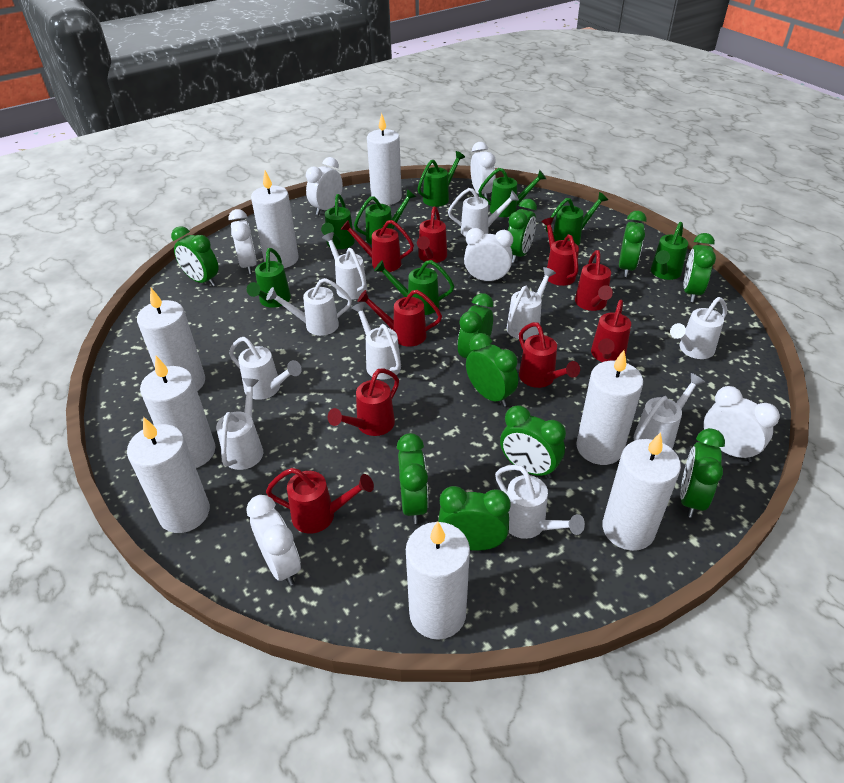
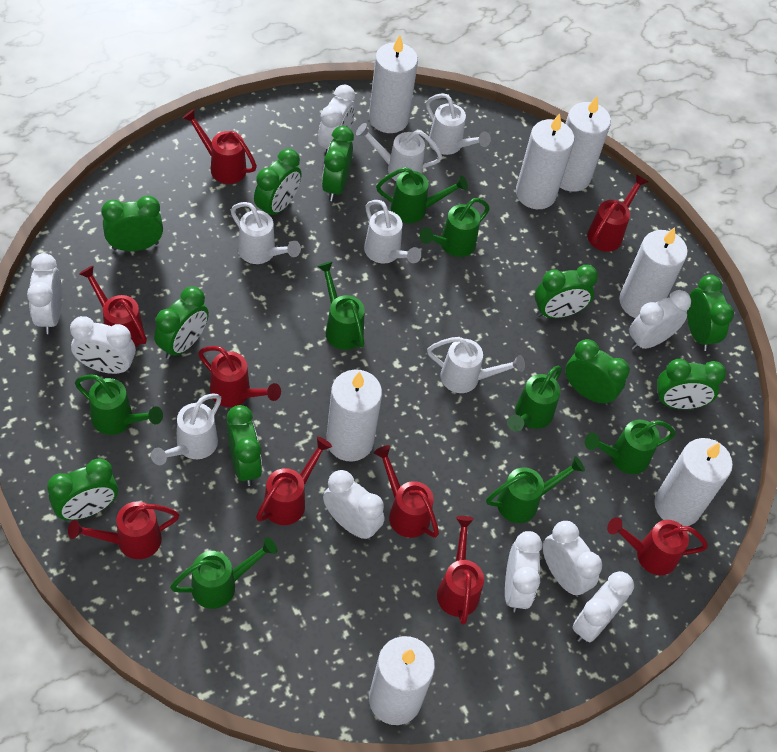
white candle: 8 -> 7
white clock: 6 -> 8
white watering can: 10 -> 6

